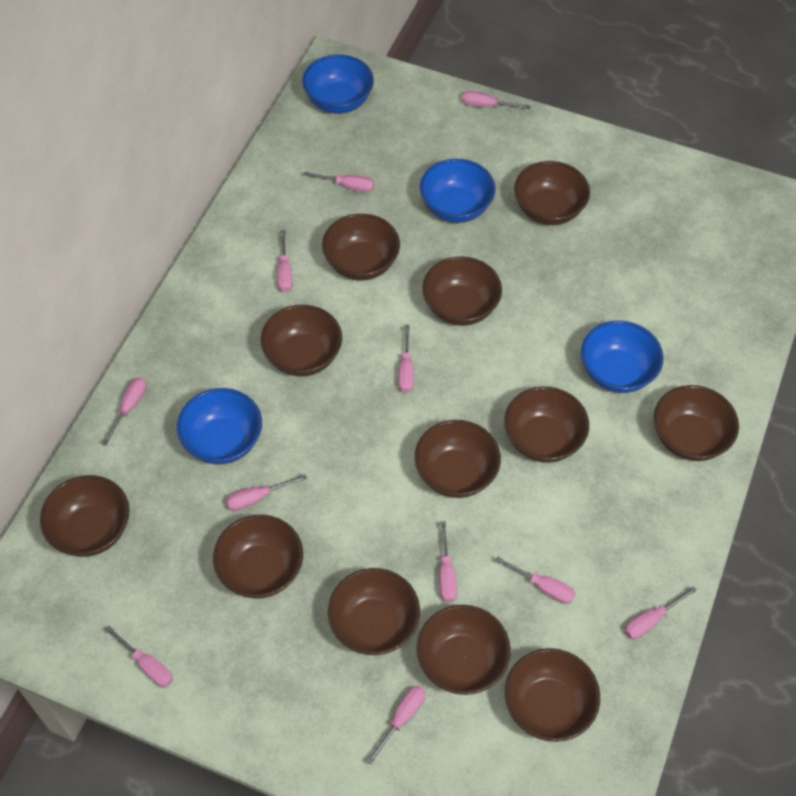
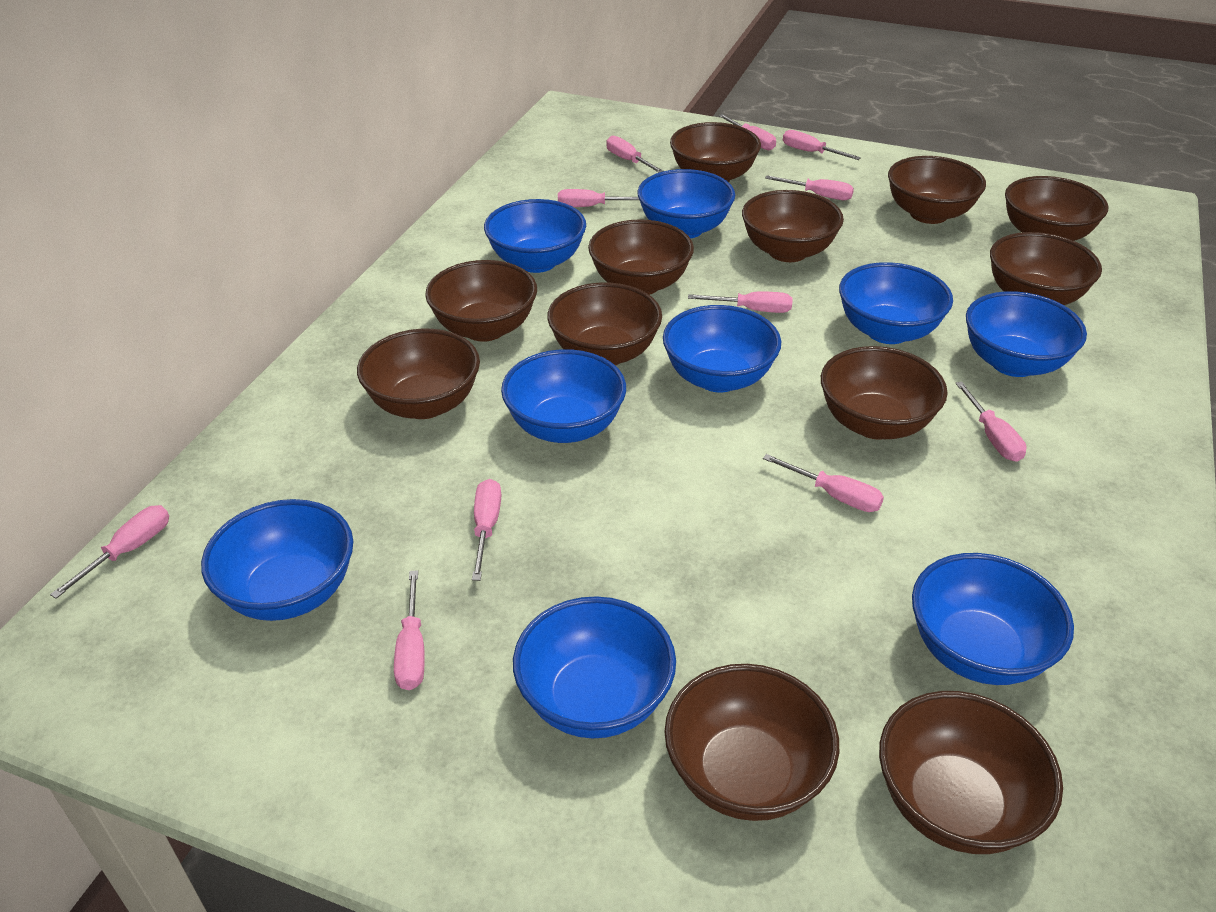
blue bowl: 4 -> 9

